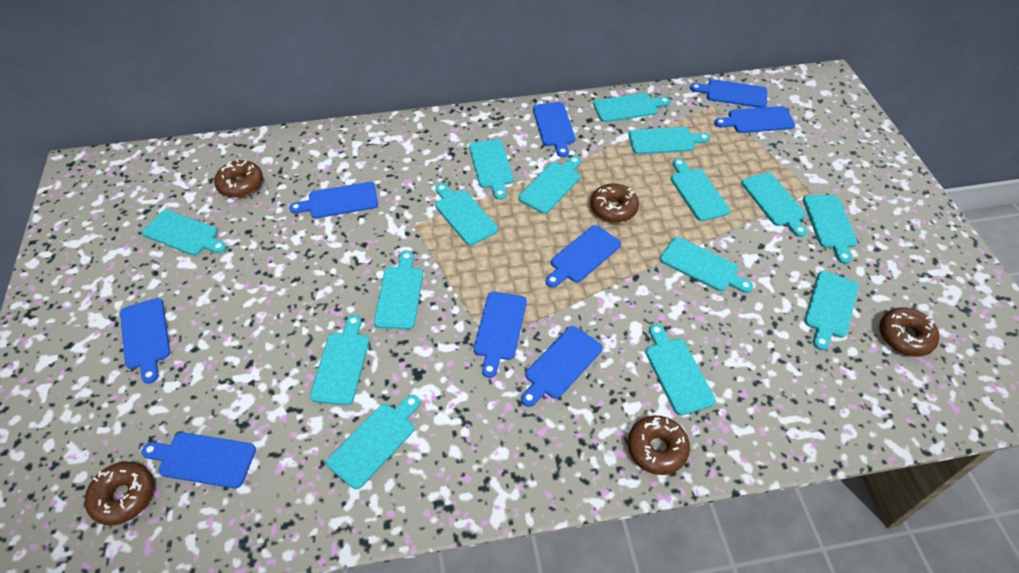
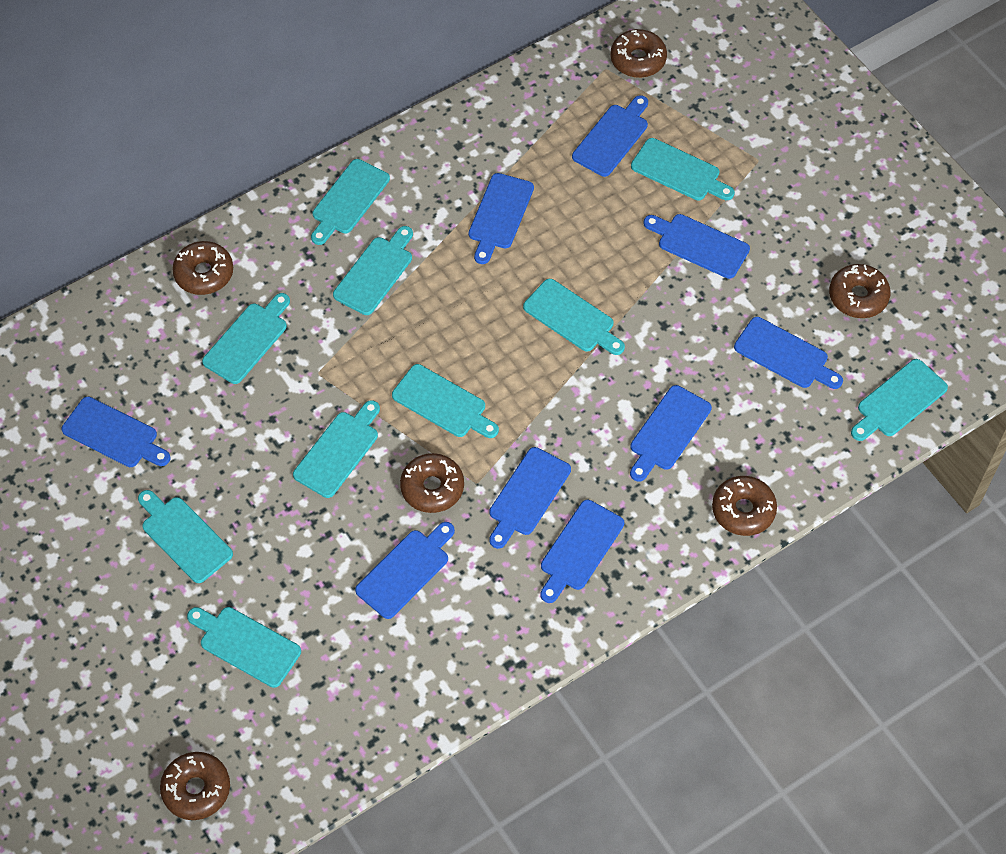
brown donut: 5 -> 6
turquoise cutting board: 15 -> 10

